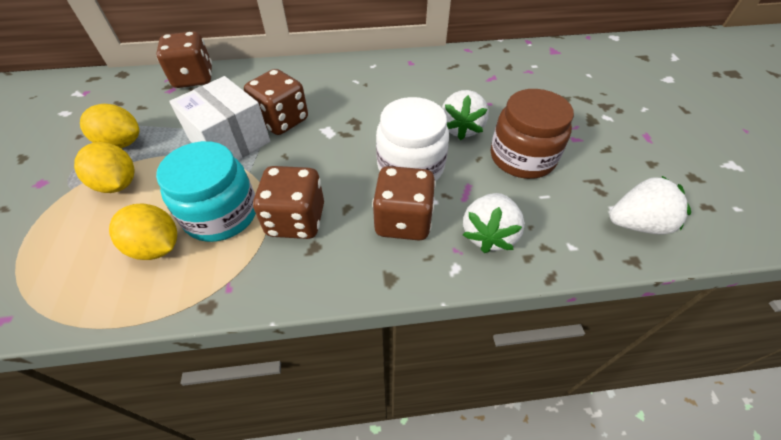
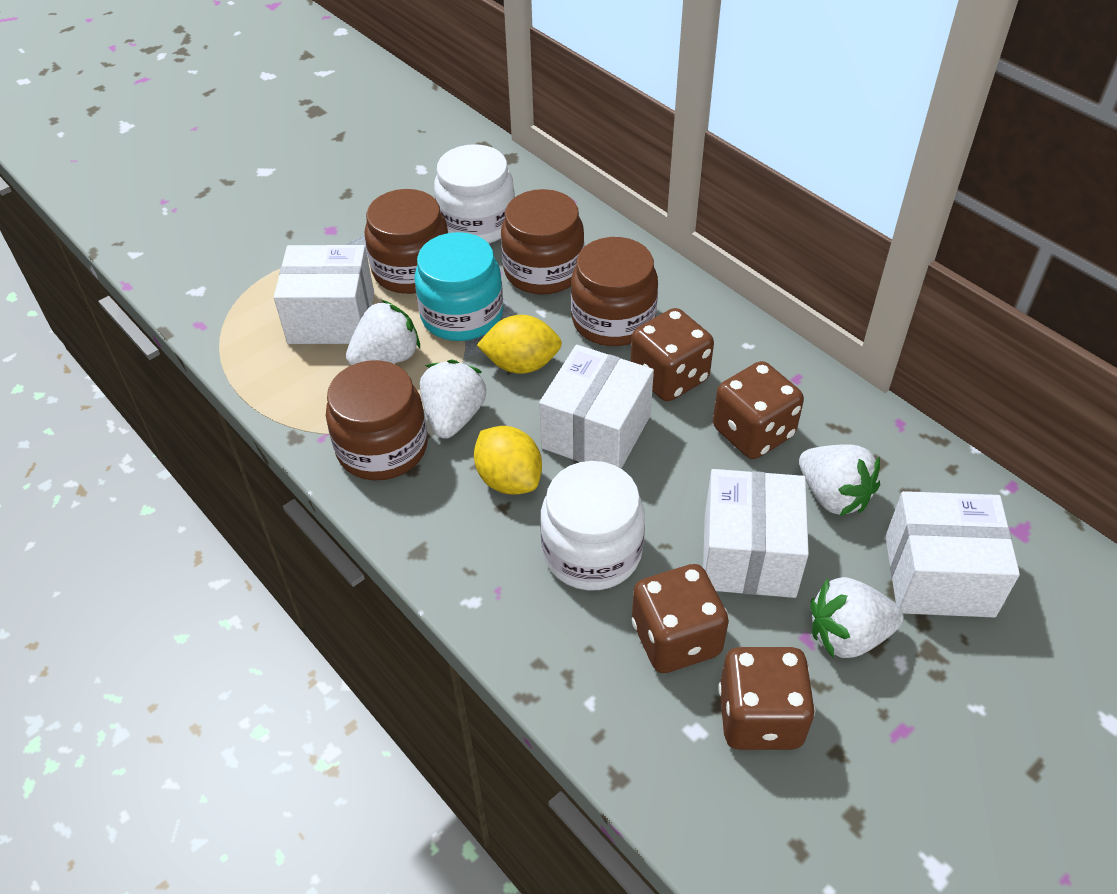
brown jar: 1 -> 4
white box: 1 -> 4
white jar: 1 -> 2
white strawberry: 3 -> 4
yellow lemon: 3 -> 2

